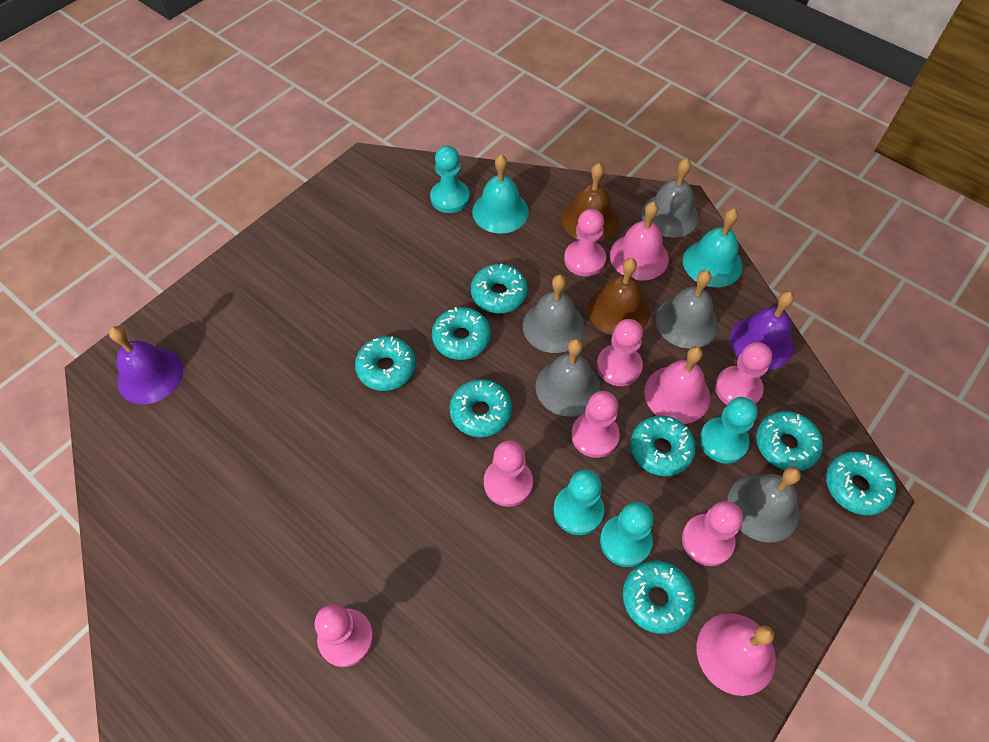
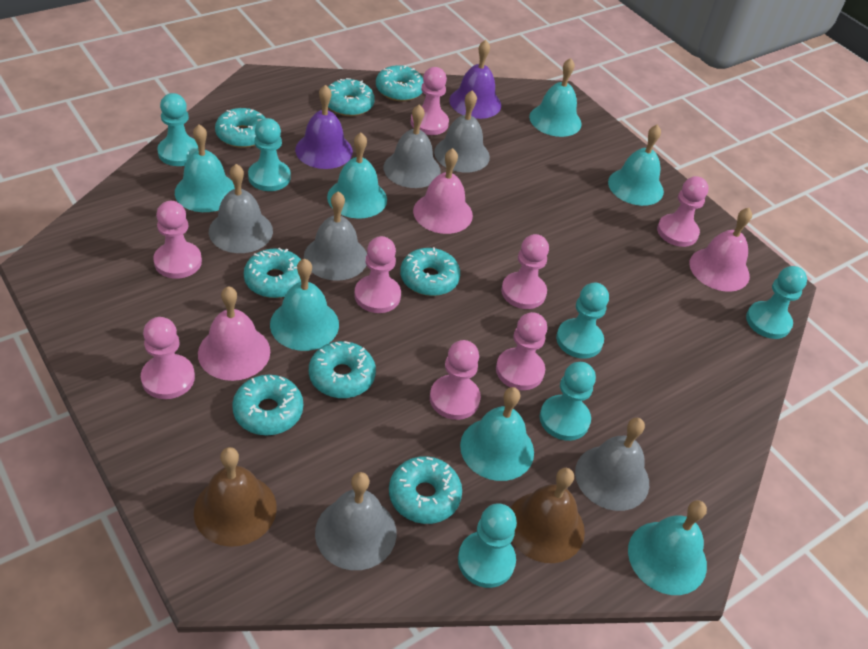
grey bell: 5 -> 6
pink pawn: 7 -> 8
turquoise bell: 2 -> 7
turquoise pawn: 4 -> 6

